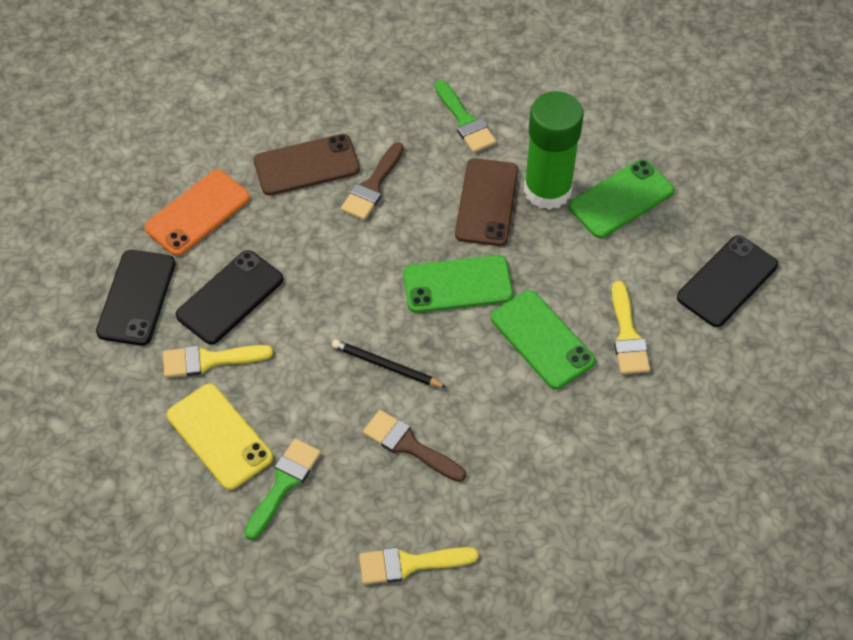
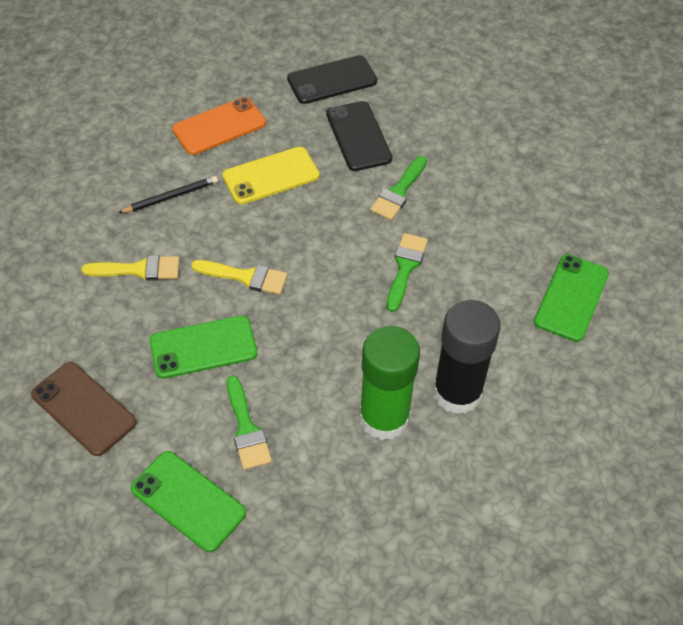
black glue stick: 0 -> 1
black phone: 3 -> 2
brown brush: 2 -> 0
brown phone: 2 -> 1
green brush: 2 -> 3
yellow brush: 3 -> 2

